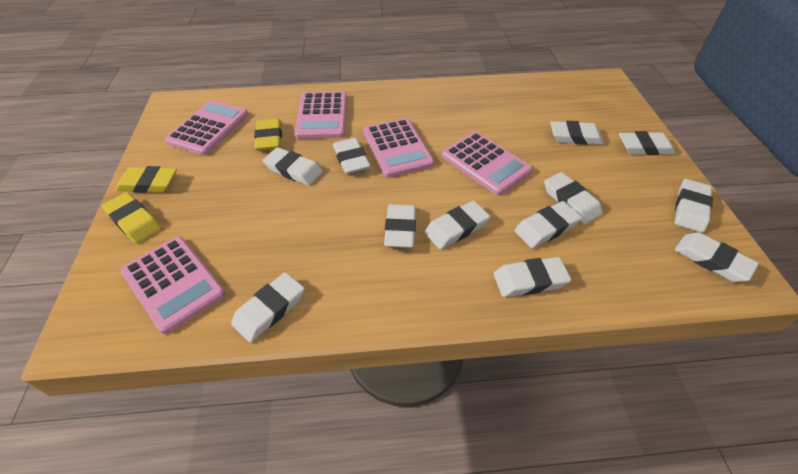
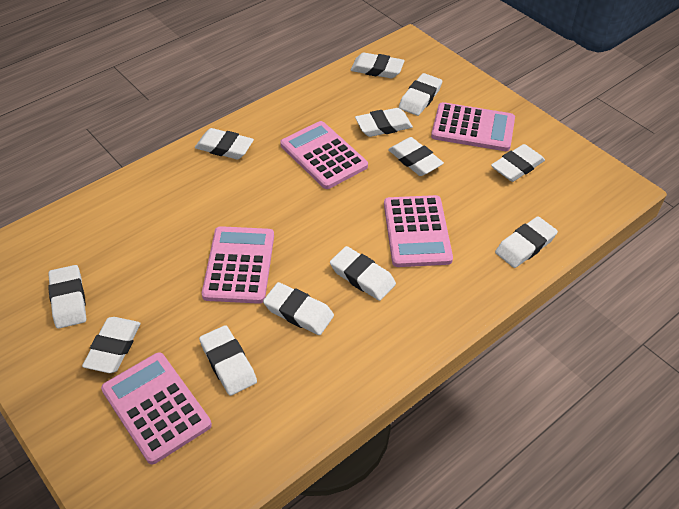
yellow eraser: 3 -> 0

